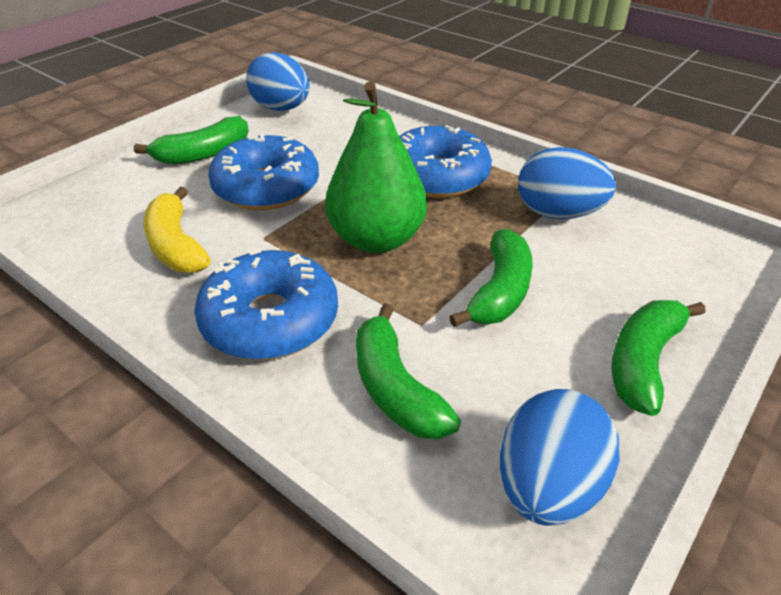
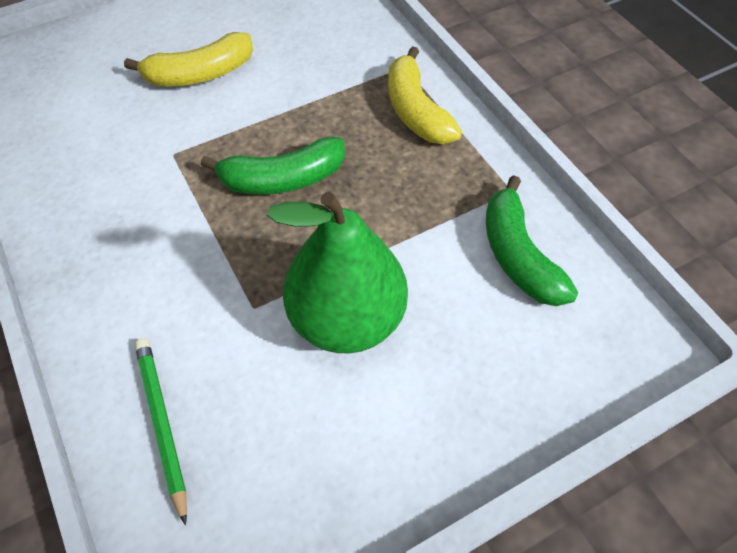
blue donut: 3 -> 0
blue egg: 3 -> 0
green banana: 4 -> 2
green pencil: 0 -> 1
yellow banana: 1 -> 2

